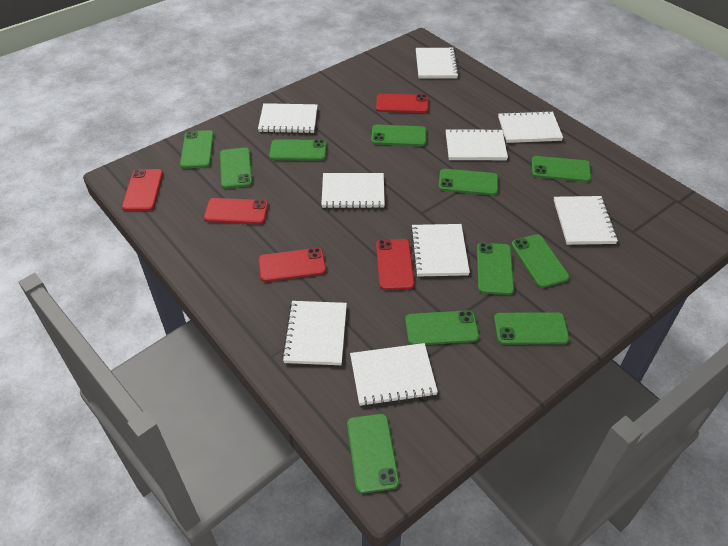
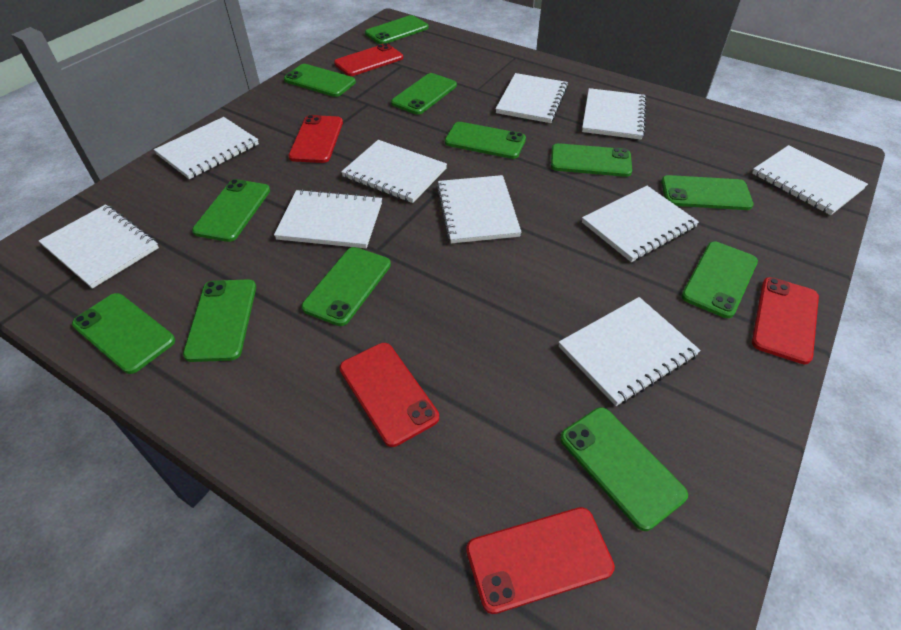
green phone: 11 -> 12
white notebook: 9 -> 10

